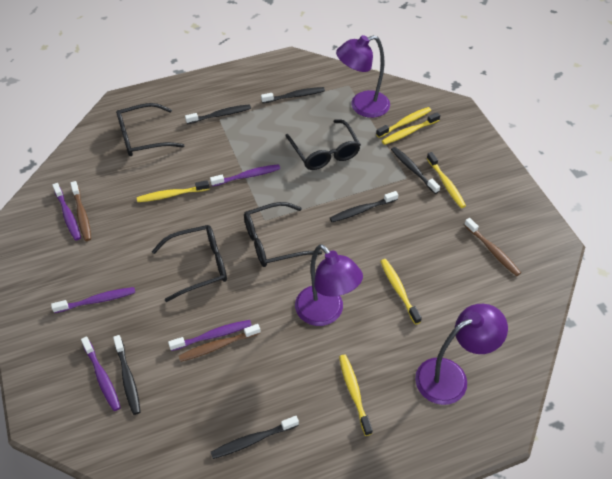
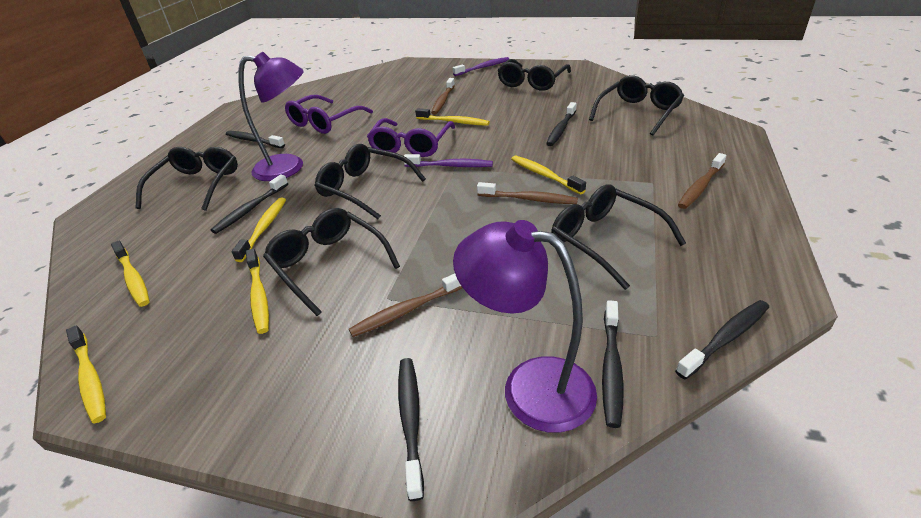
black glasses: 4 -> 6
brown toothbrush: 3 -> 4
purple glasses: 0 -> 2
purple lamp: 3 -> 2
purple toothbrush: 5 -> 2

